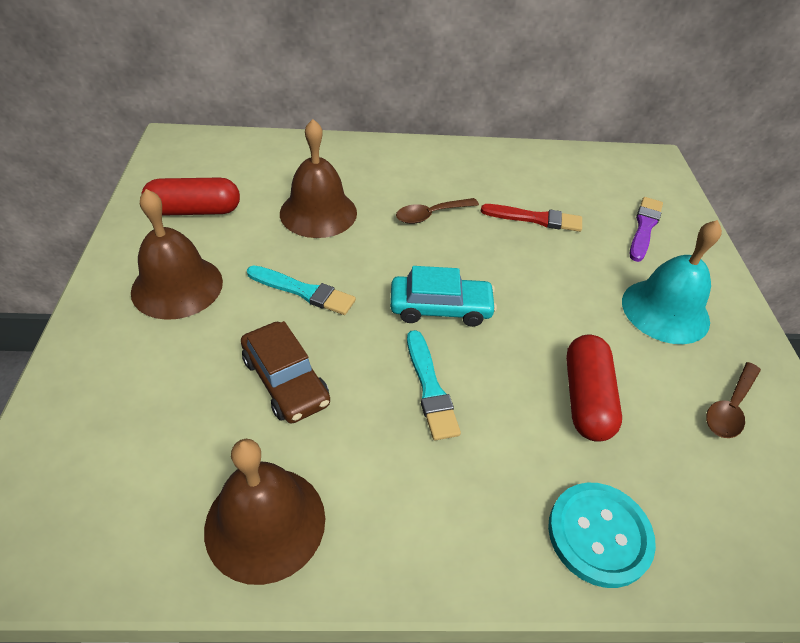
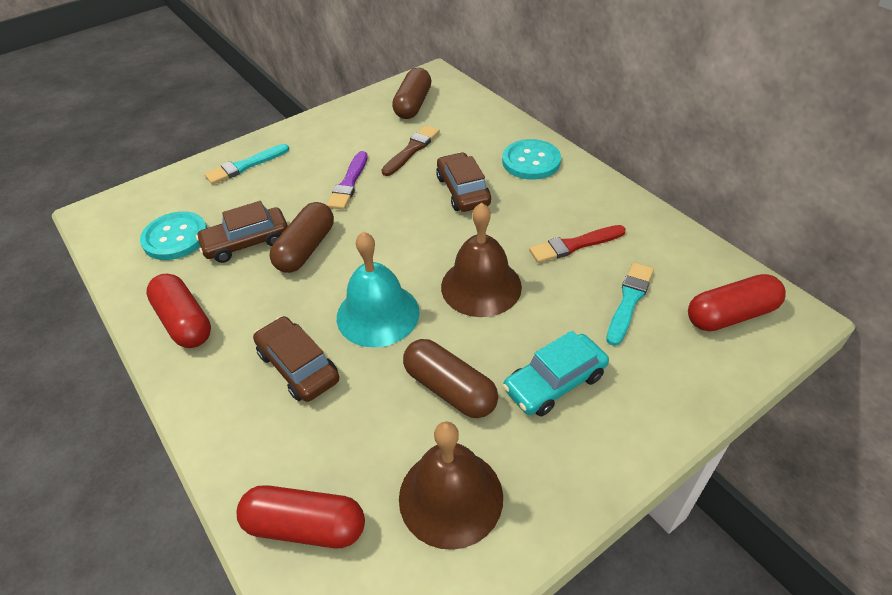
brown bell: 3 -> 2
brown brush: 0 -> 1
brown capsule: 0 -> 3
brown car: 1 -> 3
brown spoon: 2 -> 0
red capsule: 2 -> 3
turquoise button: 1 -> 2

